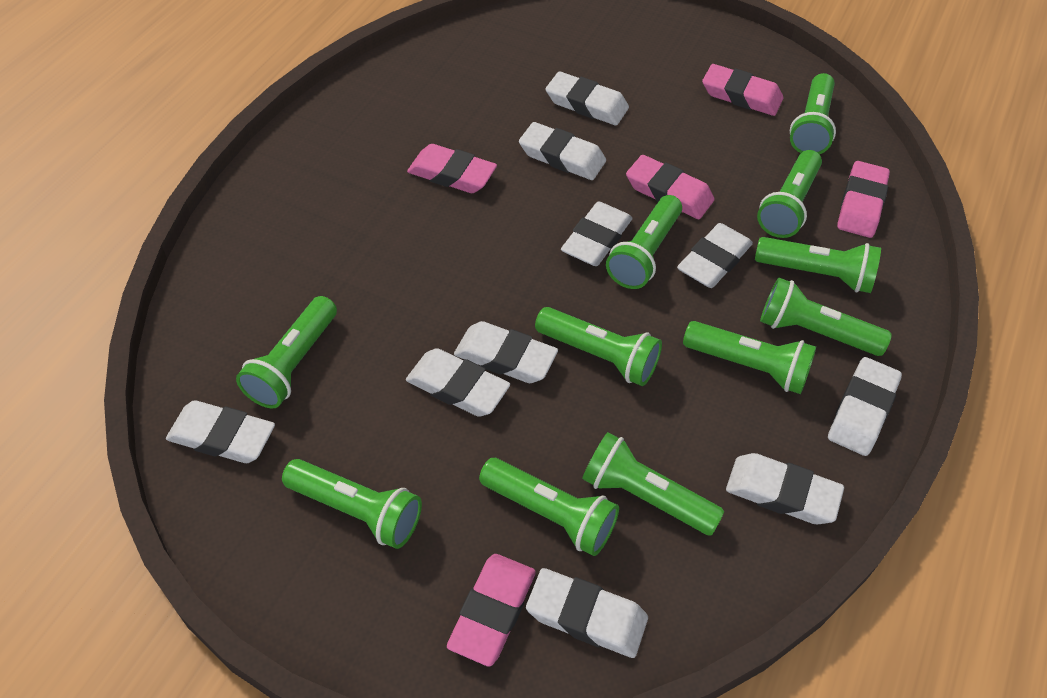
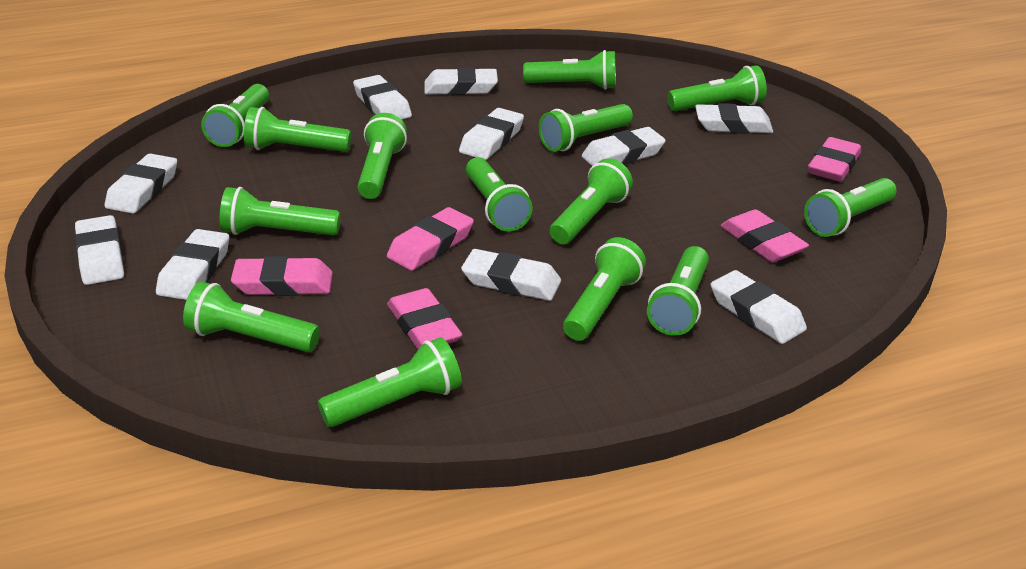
green flashlight: 11 -> 14

